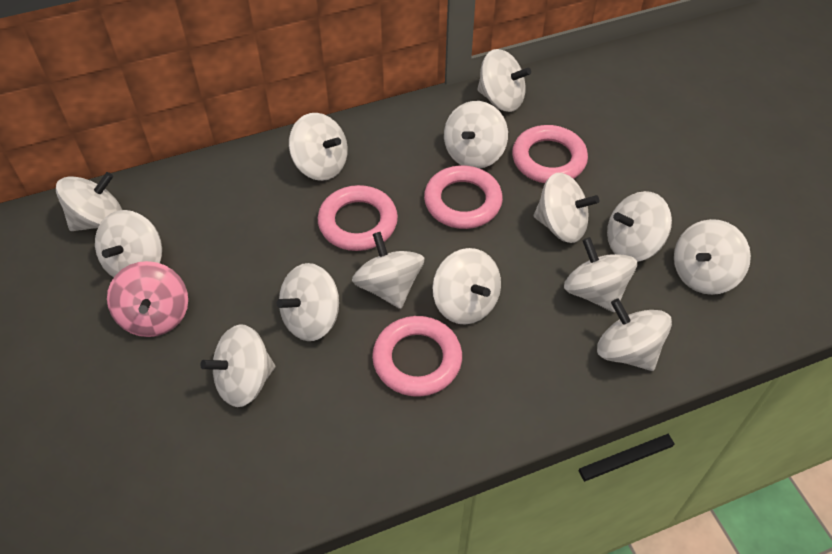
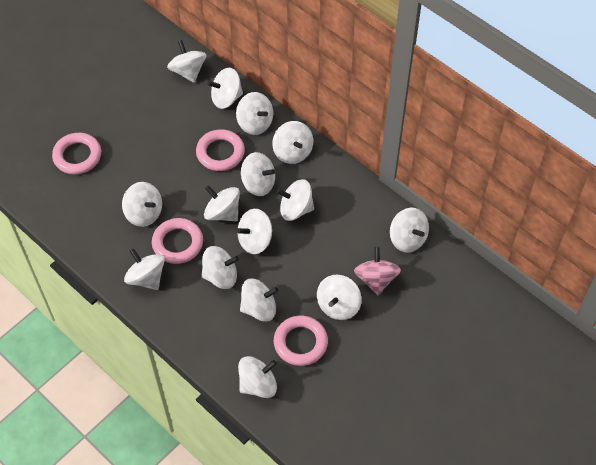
white spinning top: 14 -> 15

